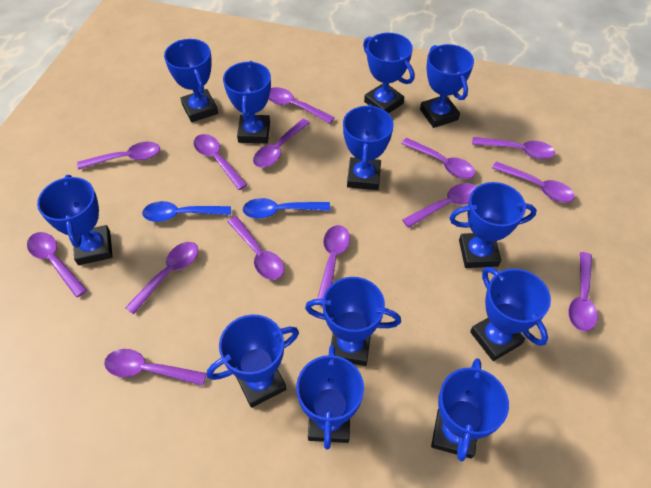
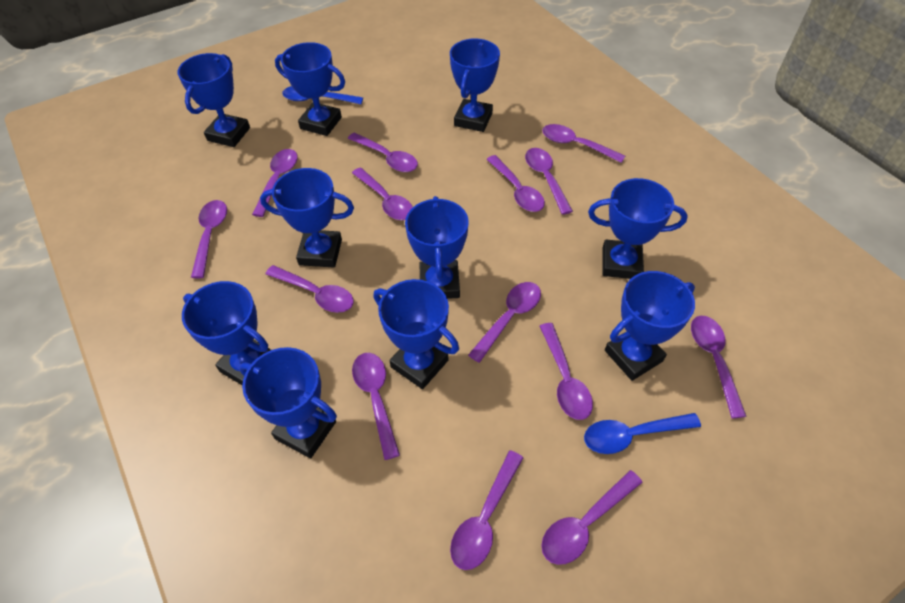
blue trophy: 12 -> 10

